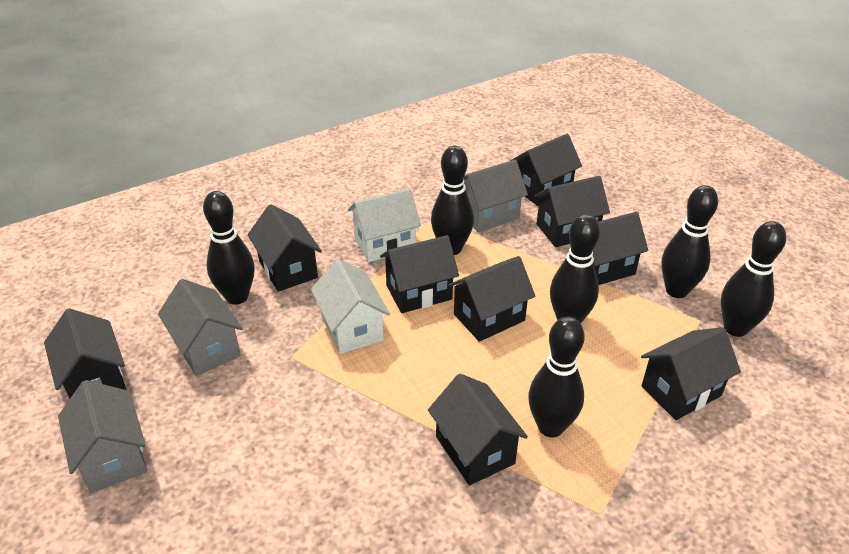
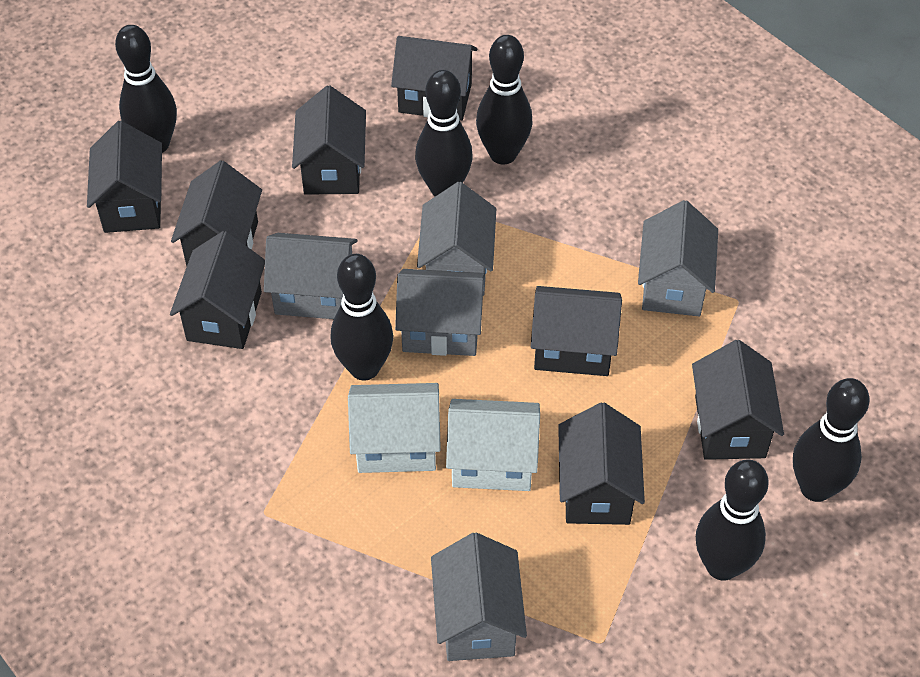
black house: 9 -> 8
grey house: 3 -> 5

